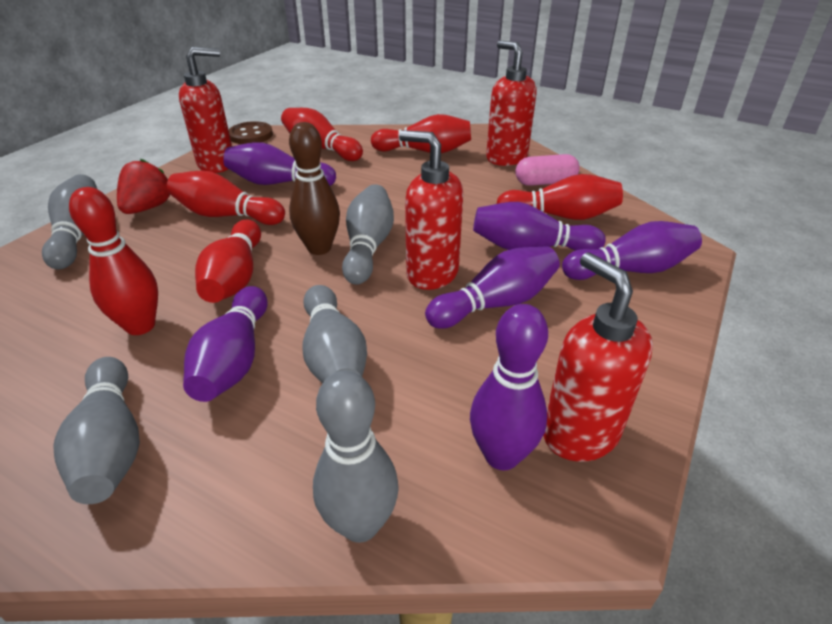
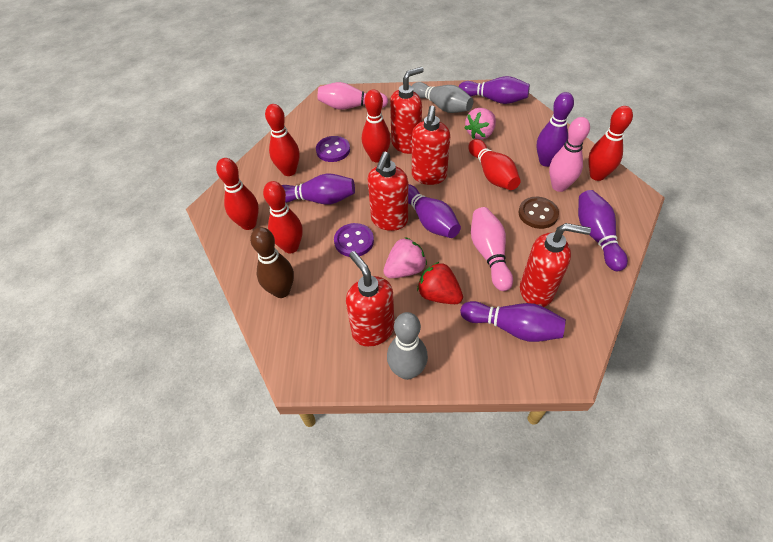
grey bowling pin: 5 -> 2
pink bowling pin: 0 -> 3
pink capsule: 1 -> 0
pink strawberry: 0 -> 2
purple button: 0 -> 2
red soap dispenser: 4 -> 5

